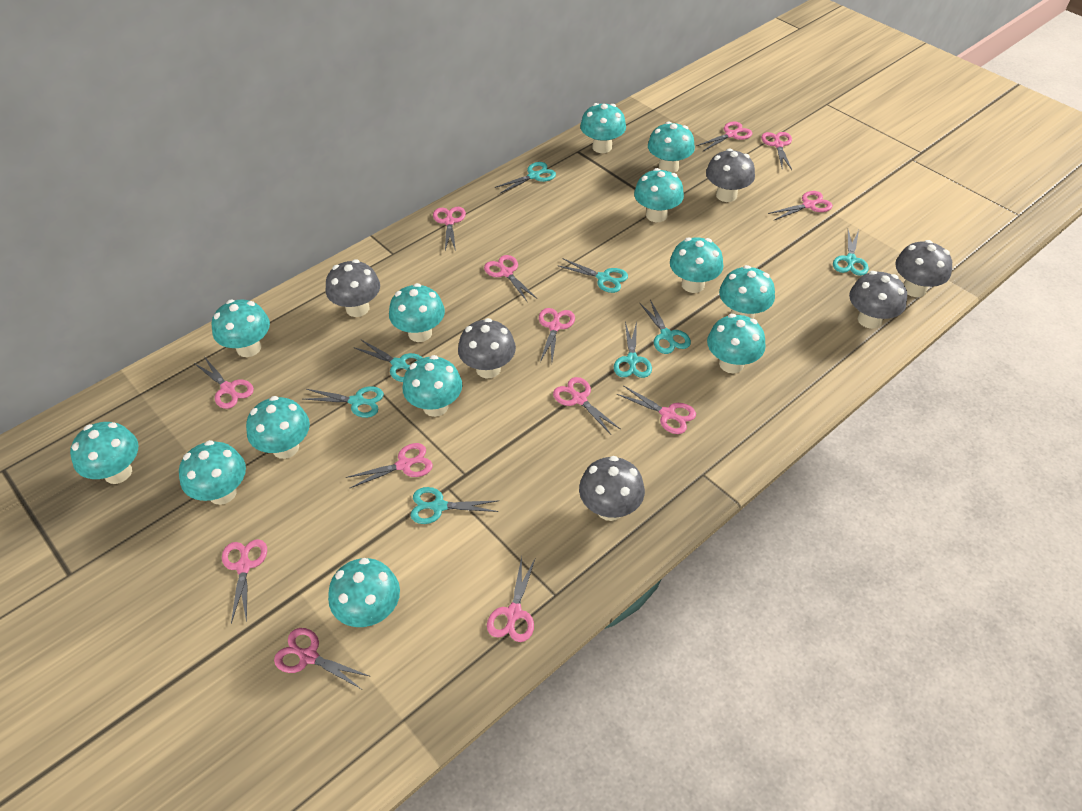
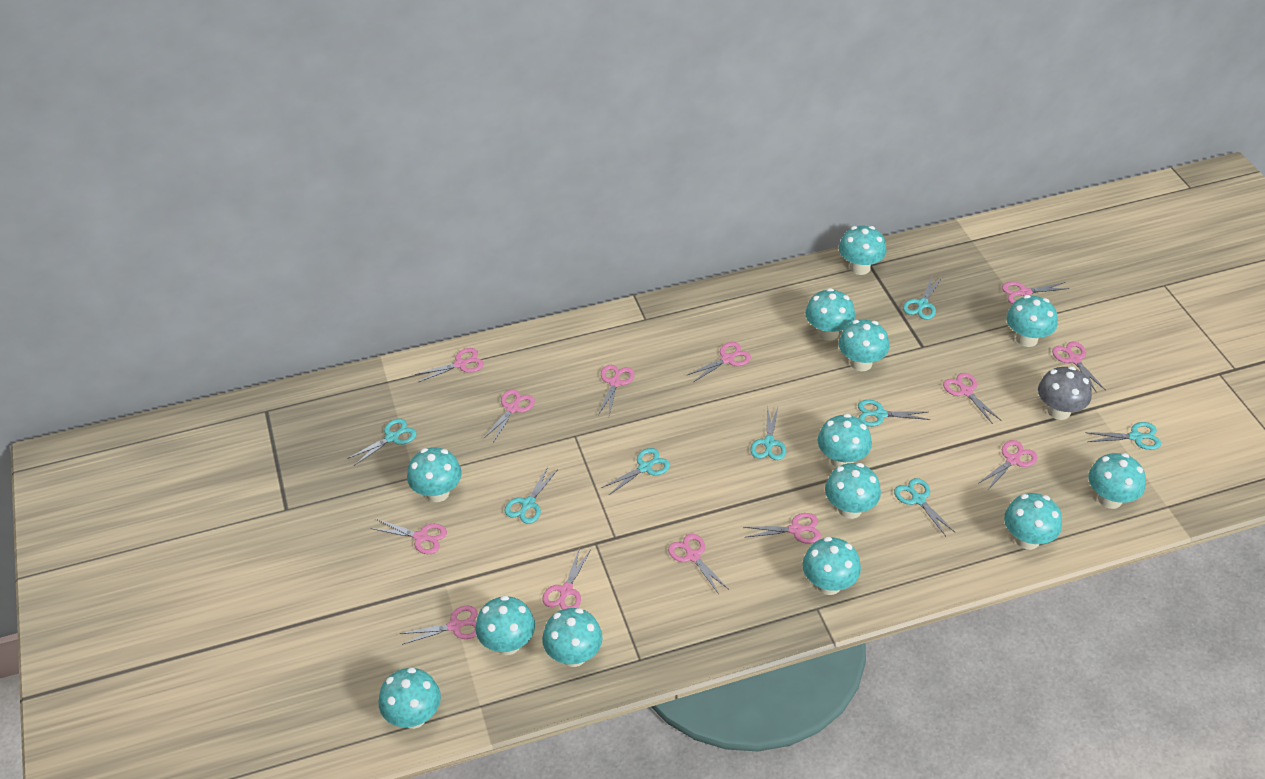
grey mushroom: 6 -> 1

